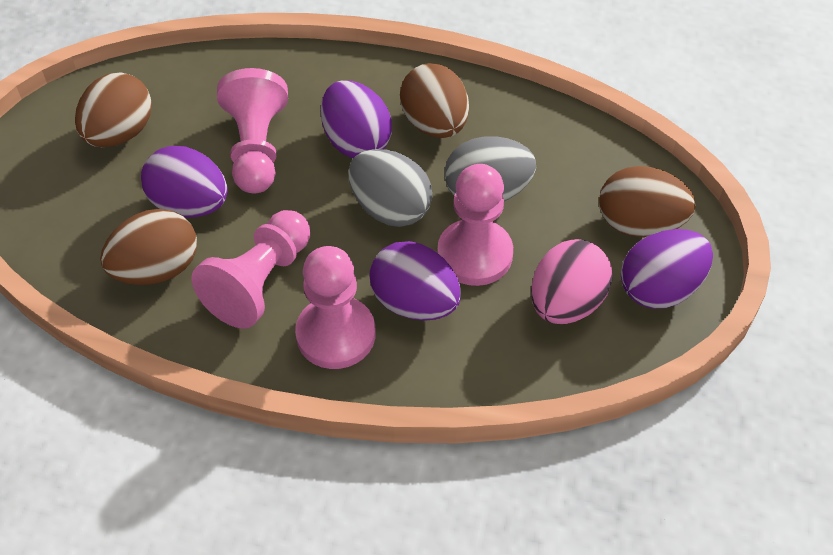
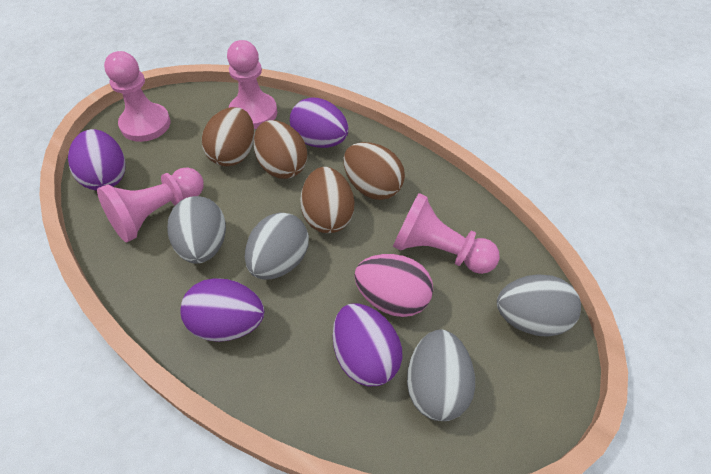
grey egg: 2 -> 4

